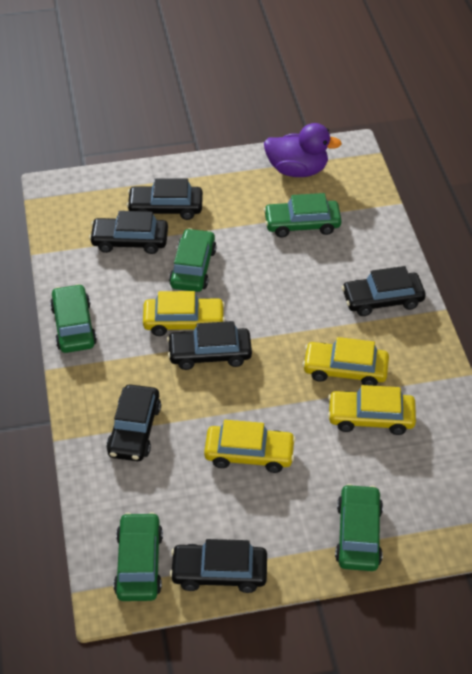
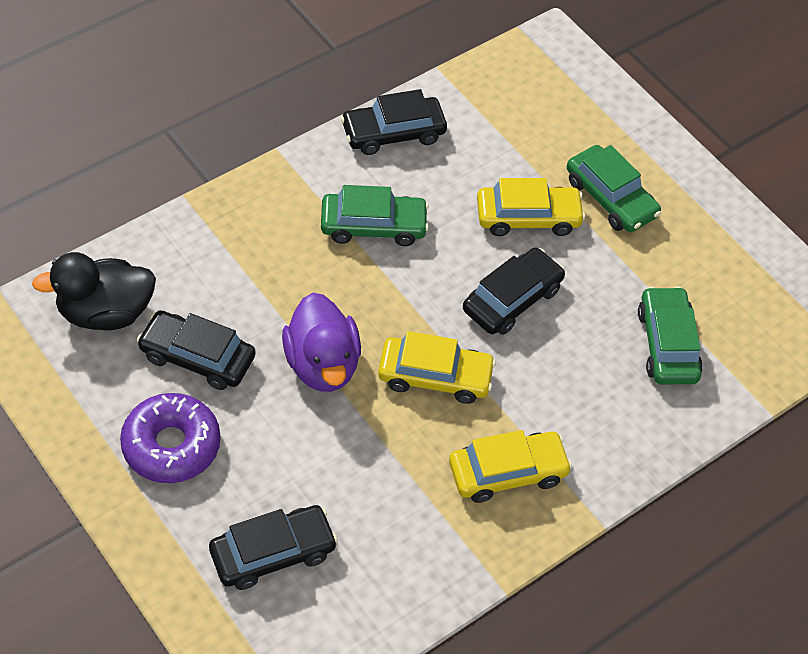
black car: 6 -> 4
black duck: 0 -> 1
green car: 5 -> 3
purple donut: 0 -> 1
yellow car: 4 -> 3

